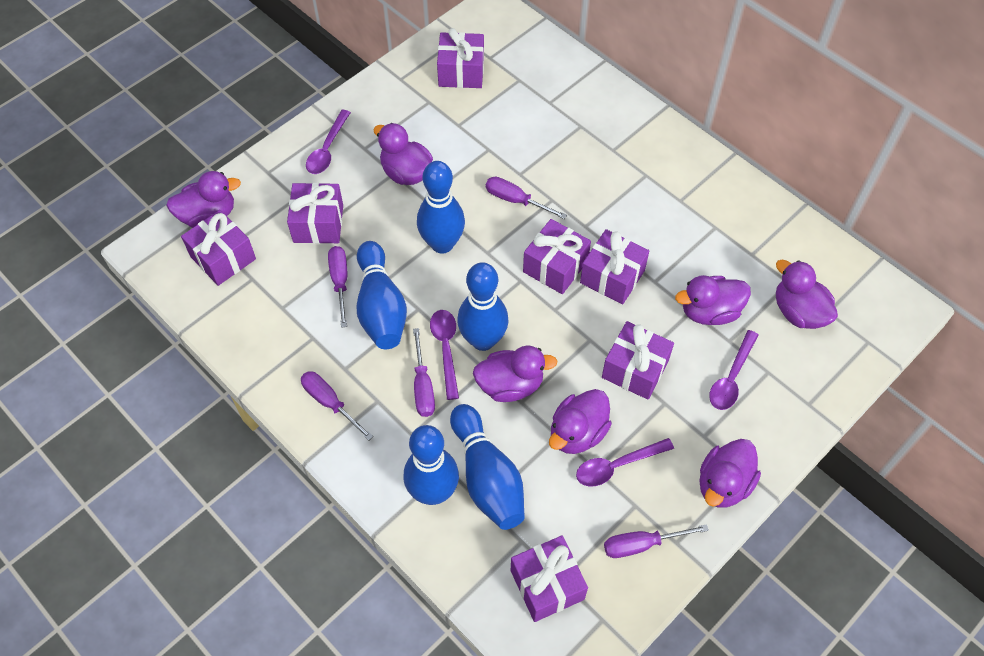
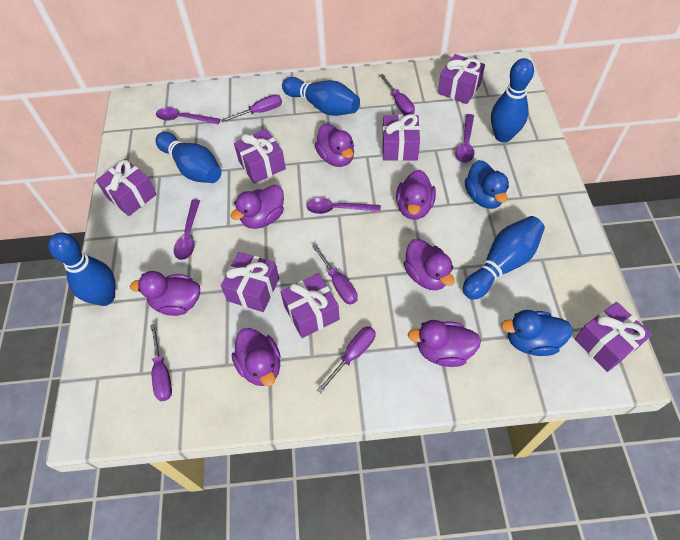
blue duck: 0 -> 2

